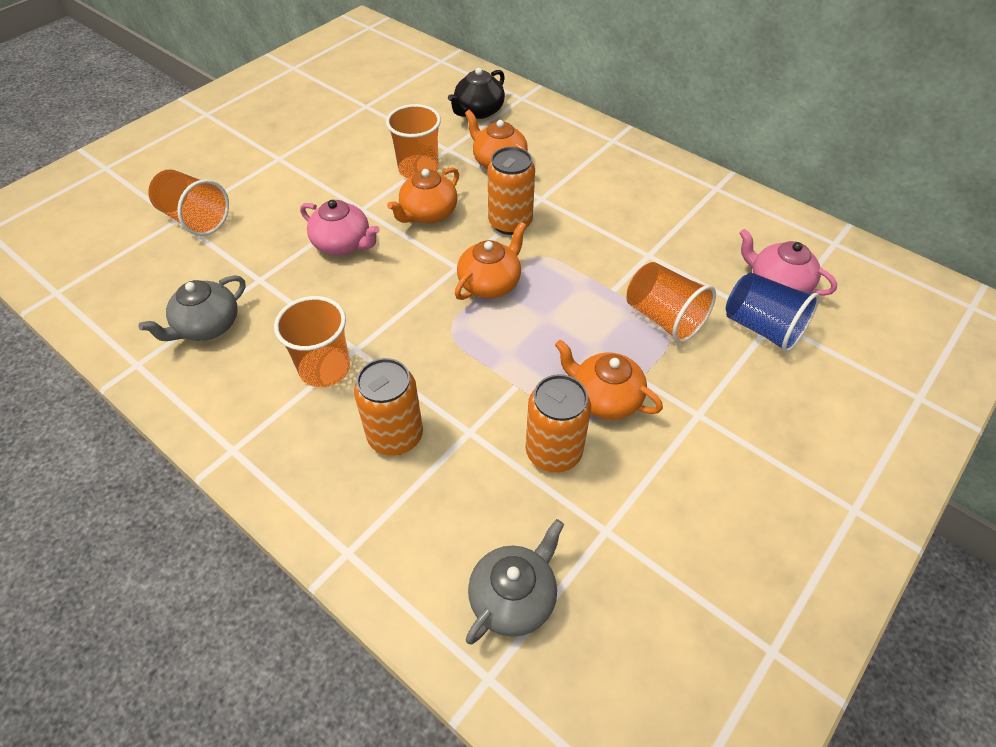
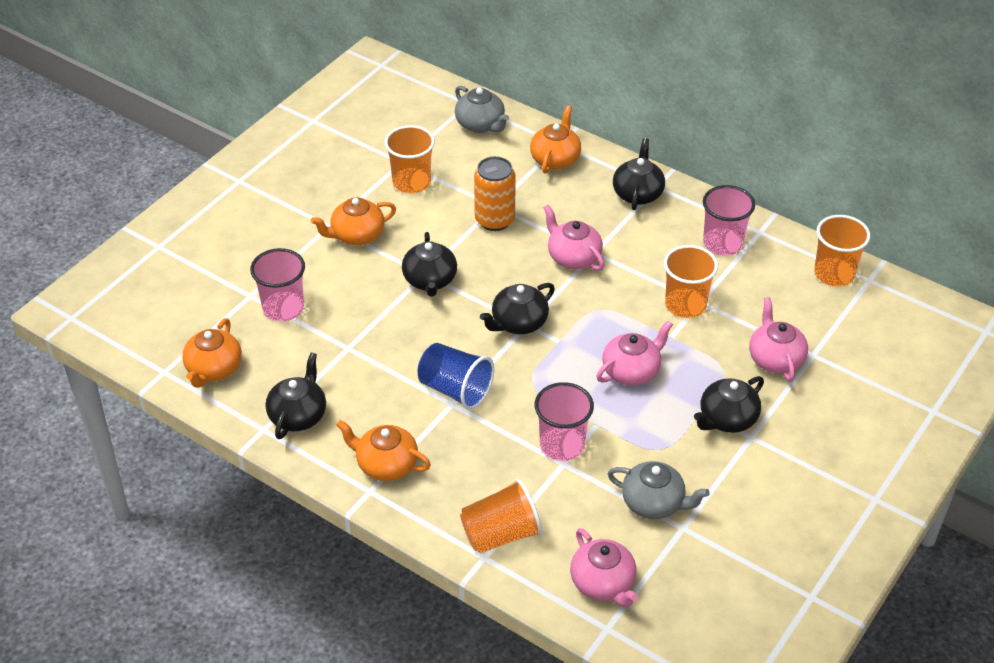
black teapot: 1 -> 5
orange can: 3 -> 1
pink cup: 0 -> 3
pink teapot: 2 -> 4

